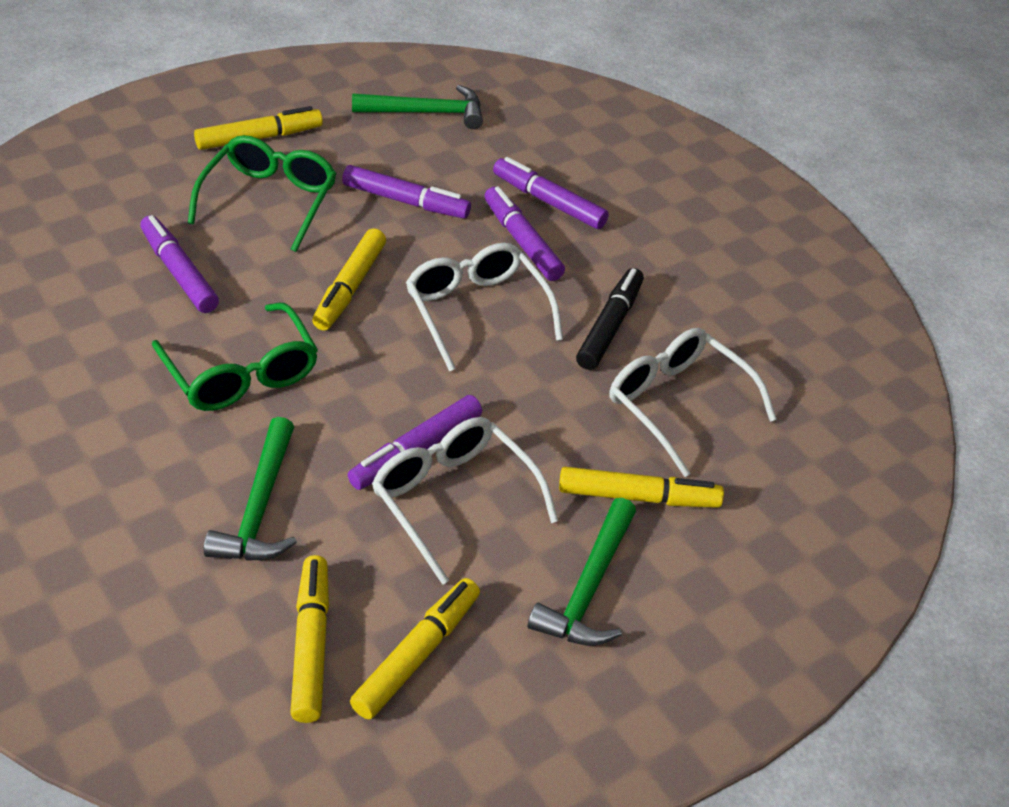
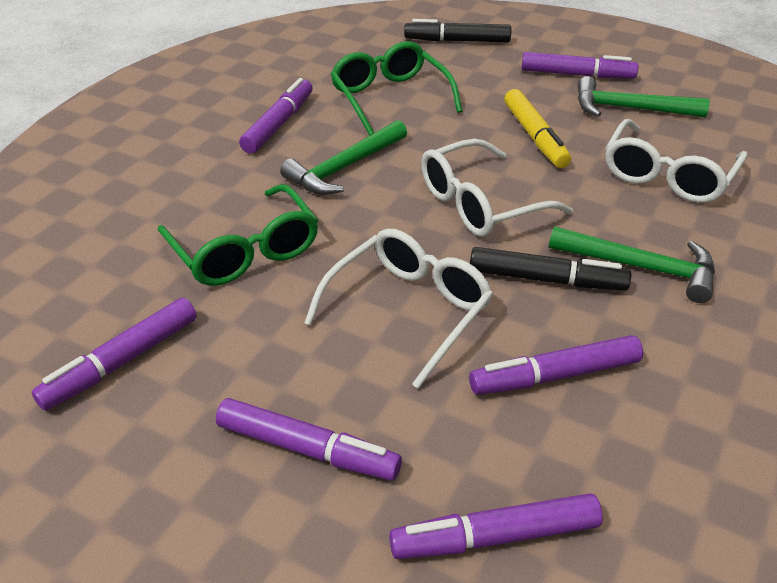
black marker: 1 -> 2
purple marker: 5 -> 6
yellow marker: 5 -> 1

